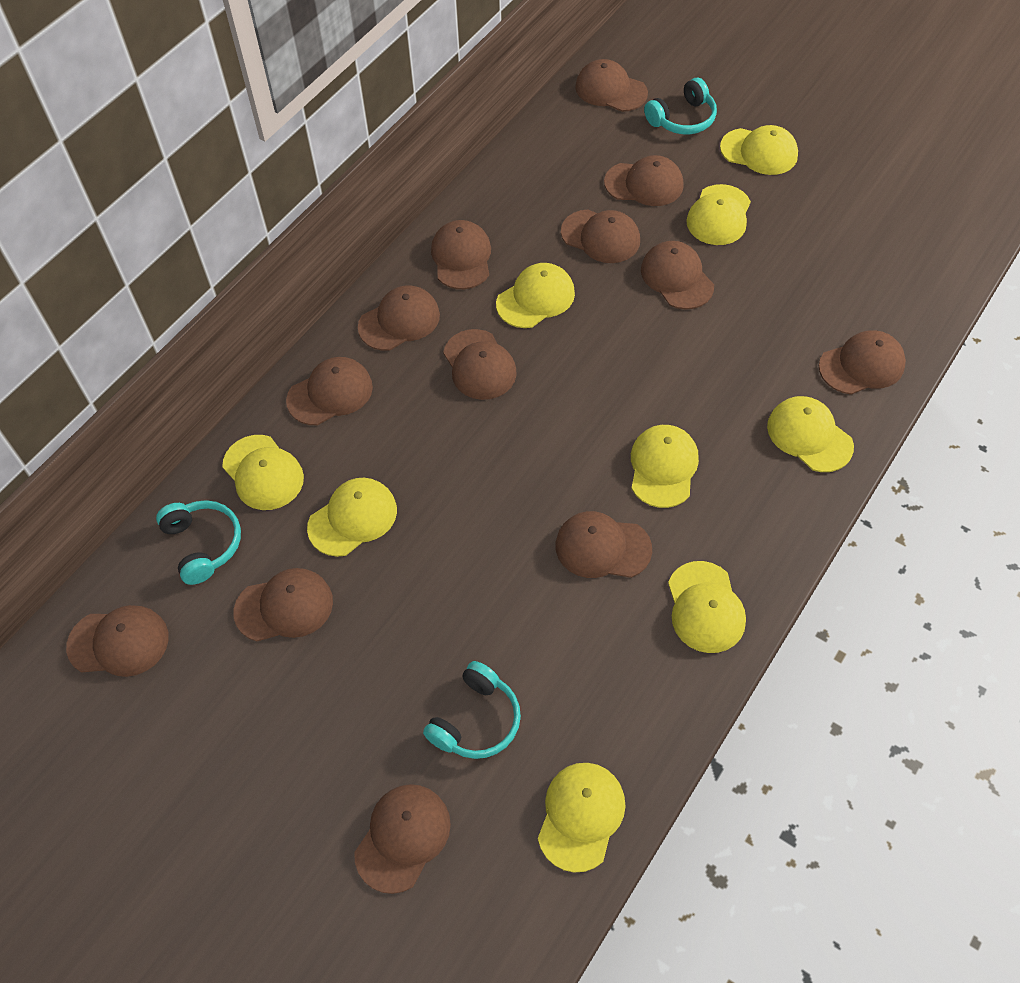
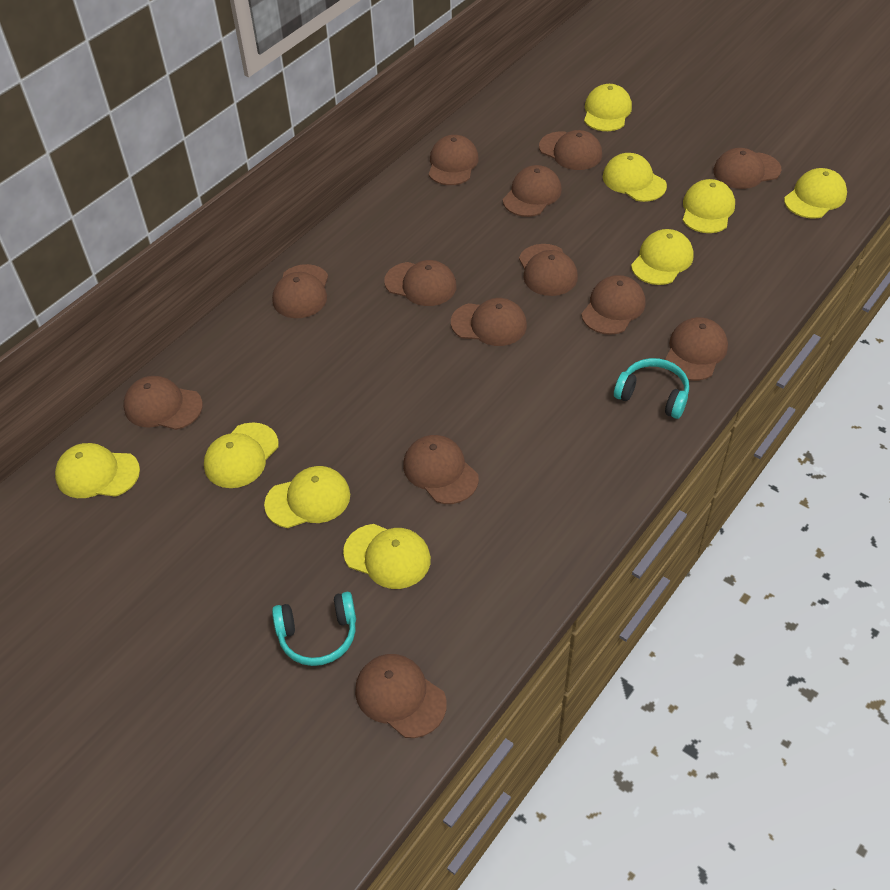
turquoise headphones: 3 -> 2

